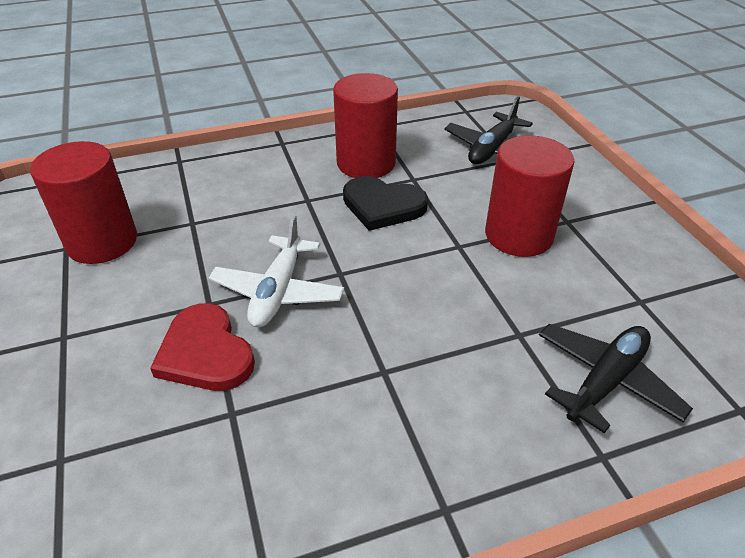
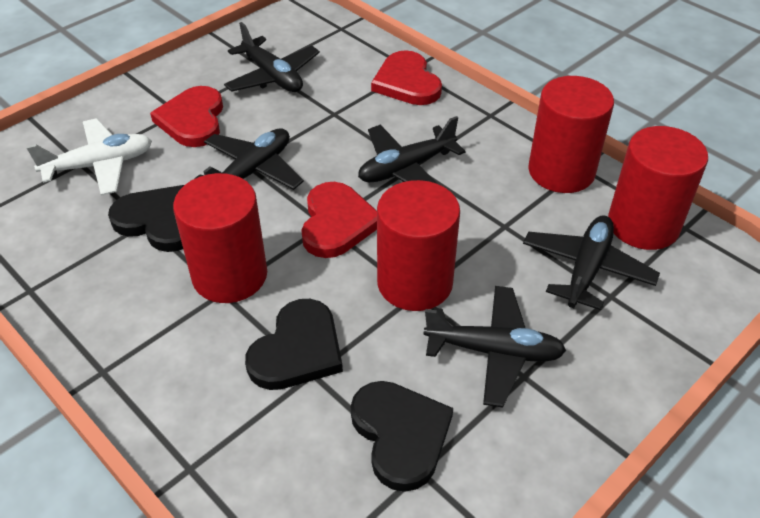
black heart: 1 -> 3
black plane: 2 -> 5
red cylinder: 3 -> 4
red heart: 1 -> 3

